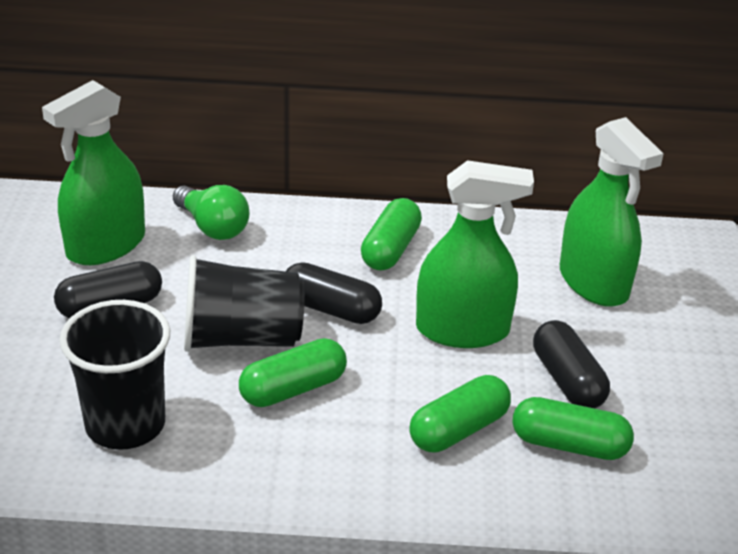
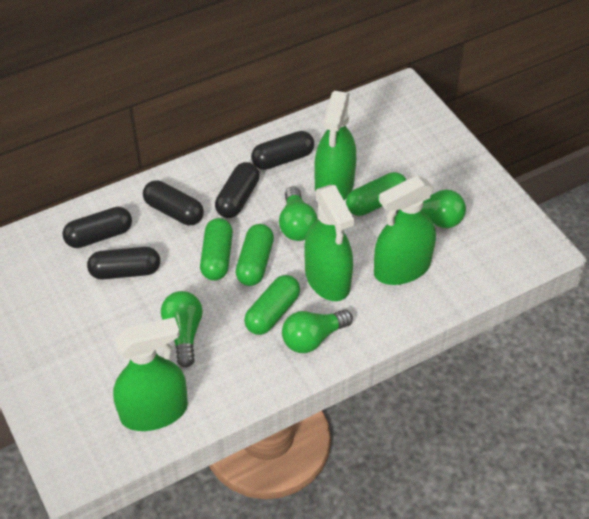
black capsule: 3 -> 5
black cup: 2 -> 0
green light bulb: 1 -> 4
green spray bottle: 3 -> 4

